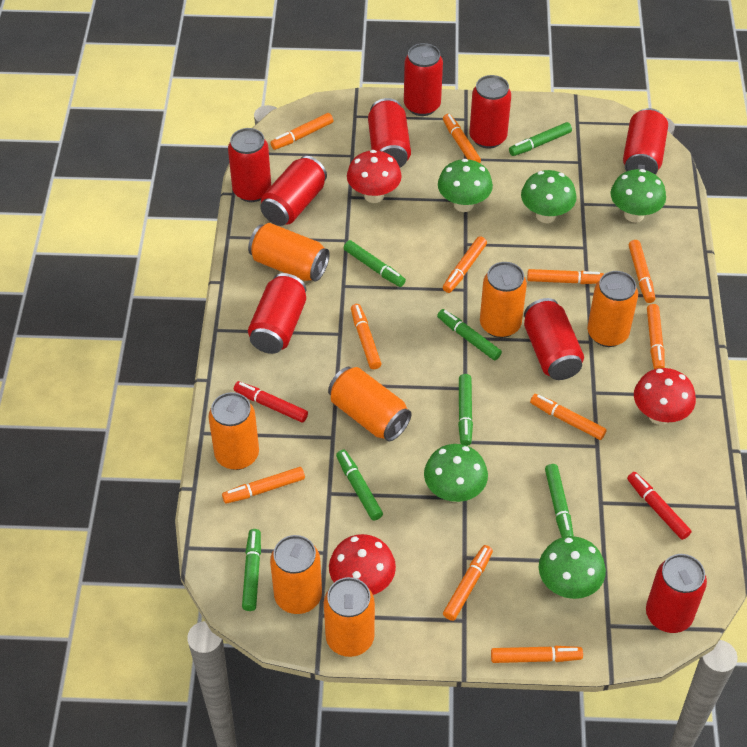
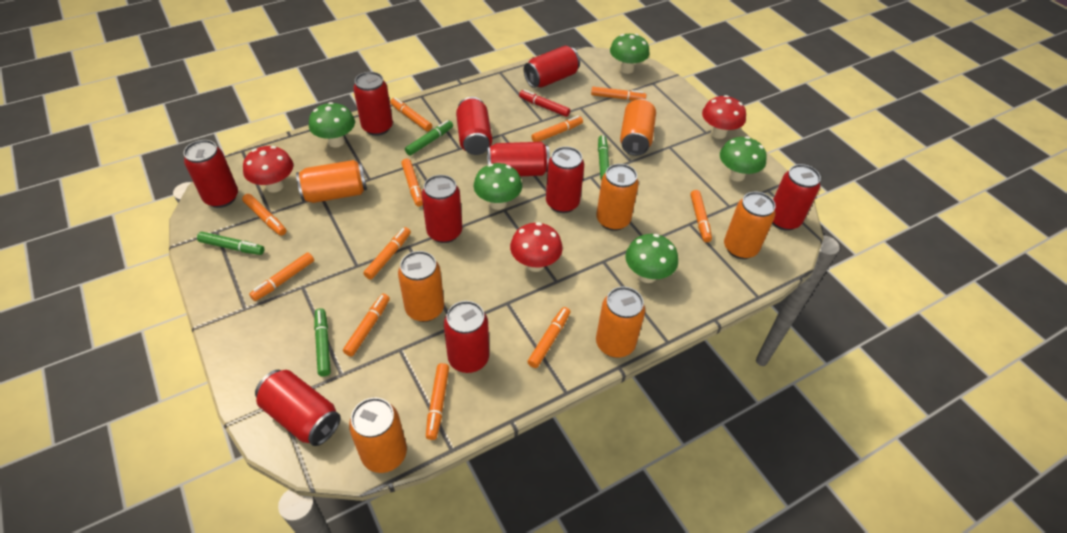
green marker: 7 -> 4
red can: 9 -> 10
red marker: 2 -> 1

